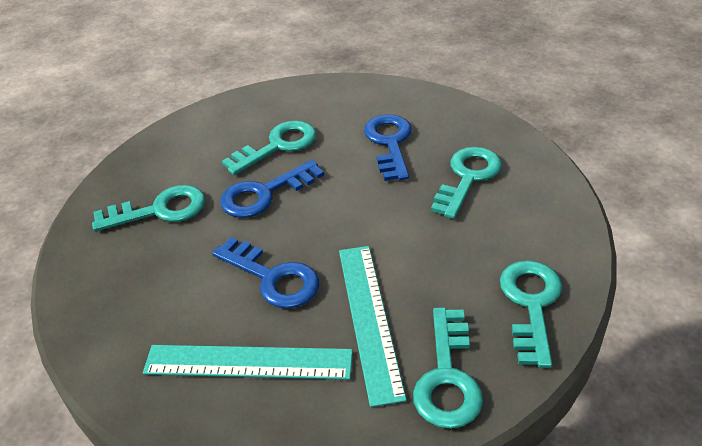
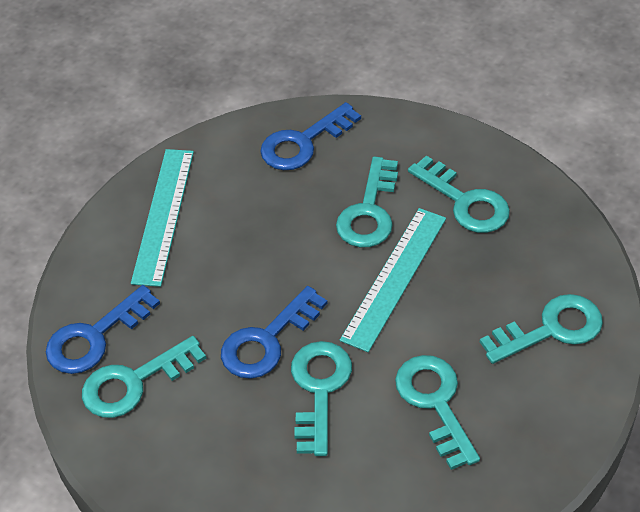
turquoise key: 5 -> 6

